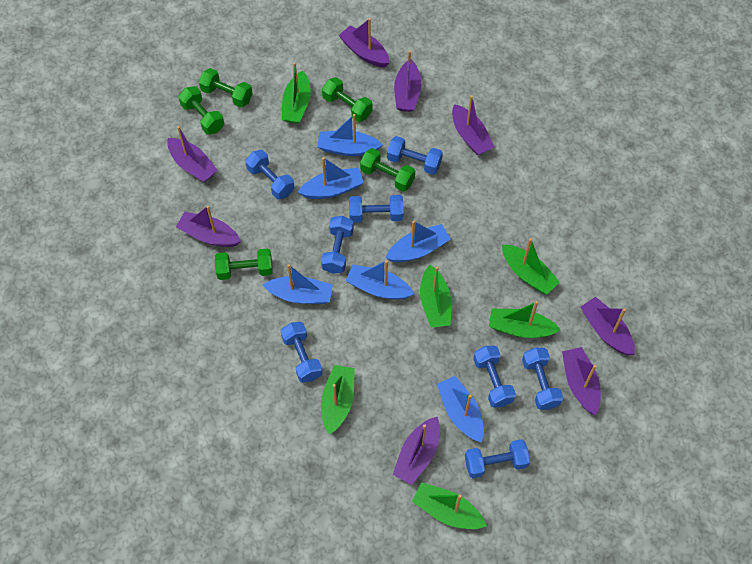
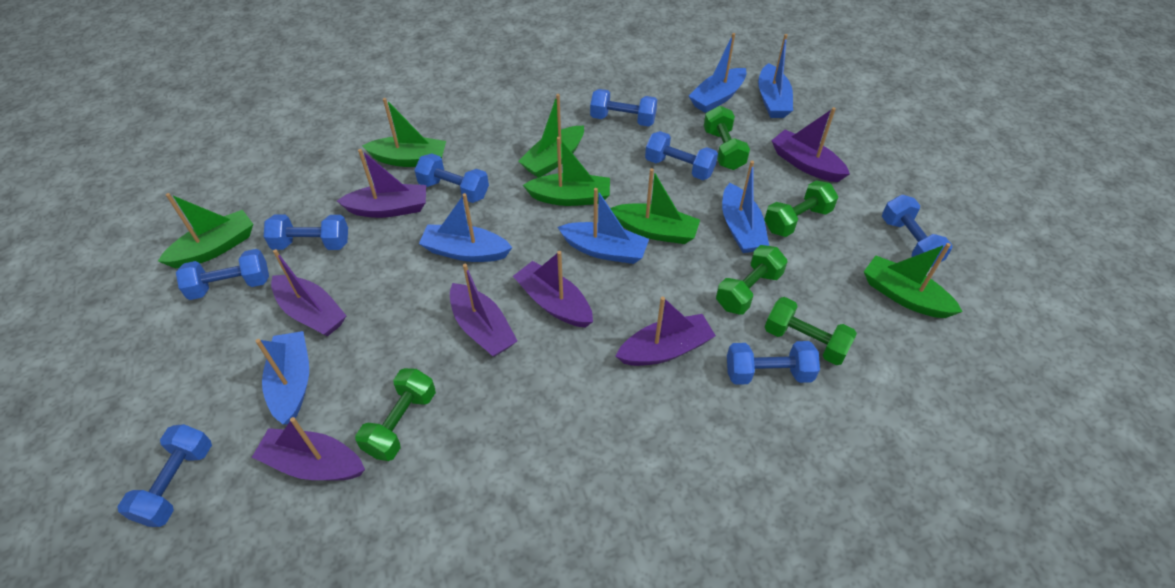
purple boat: 8 -> 7

